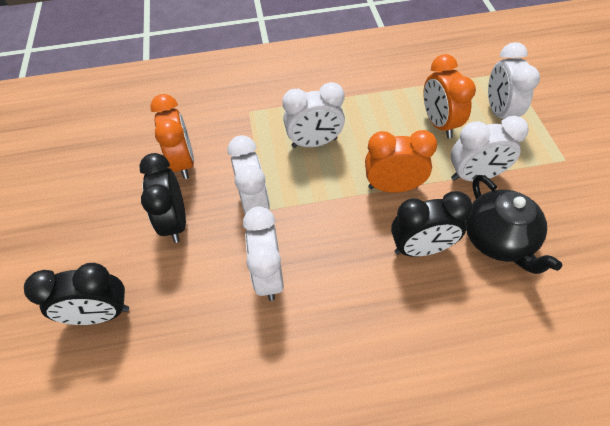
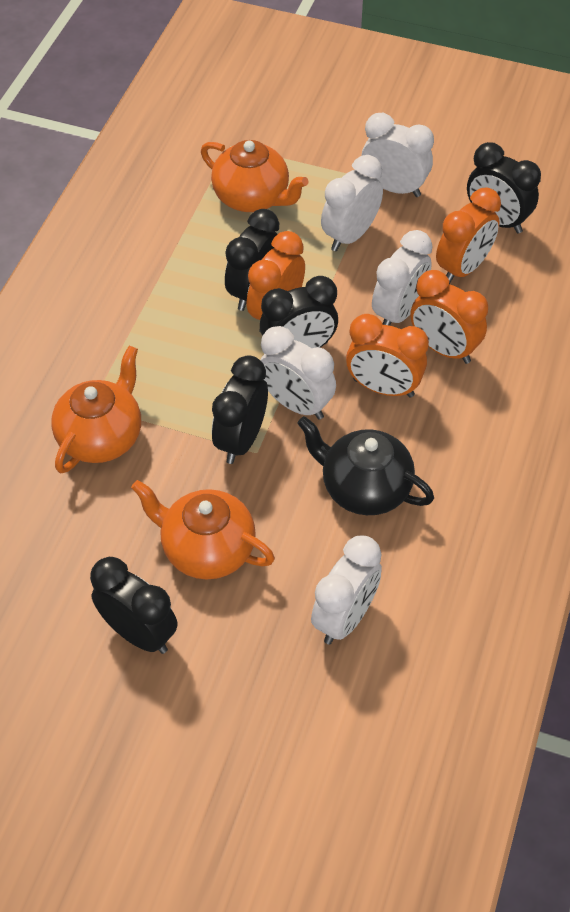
black clock: 3 -> 5
orange clock: 3 -> 4
orange teapot: 0 -> 3

